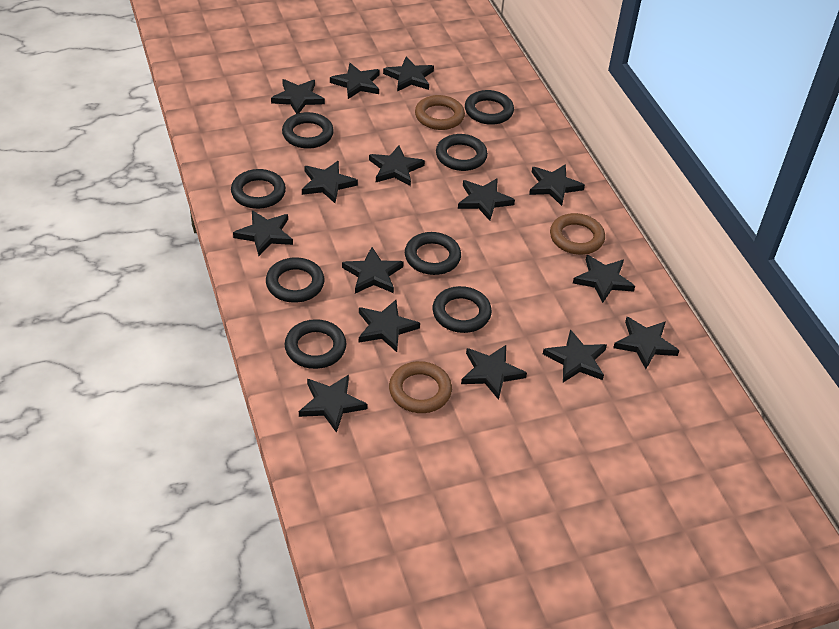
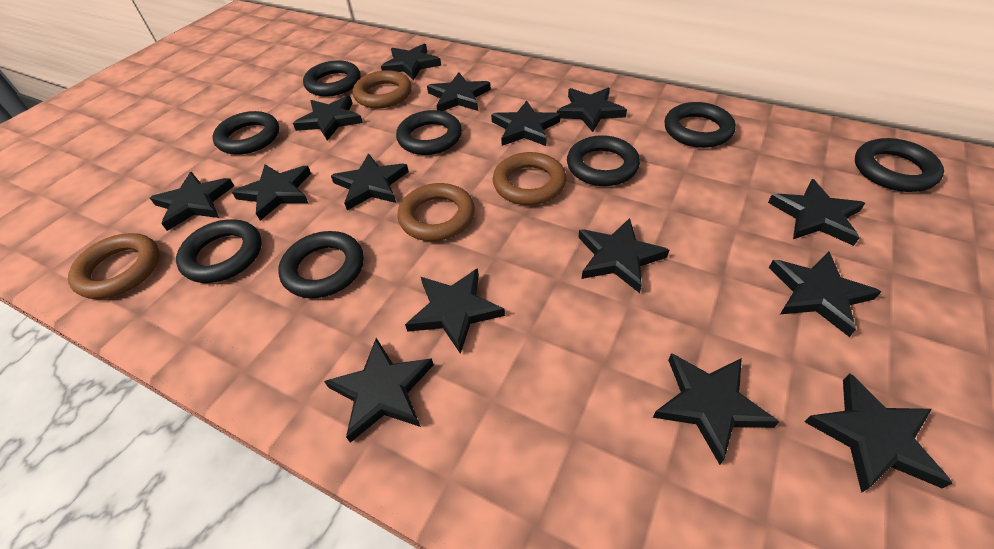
brown ring: 3 -> 4

